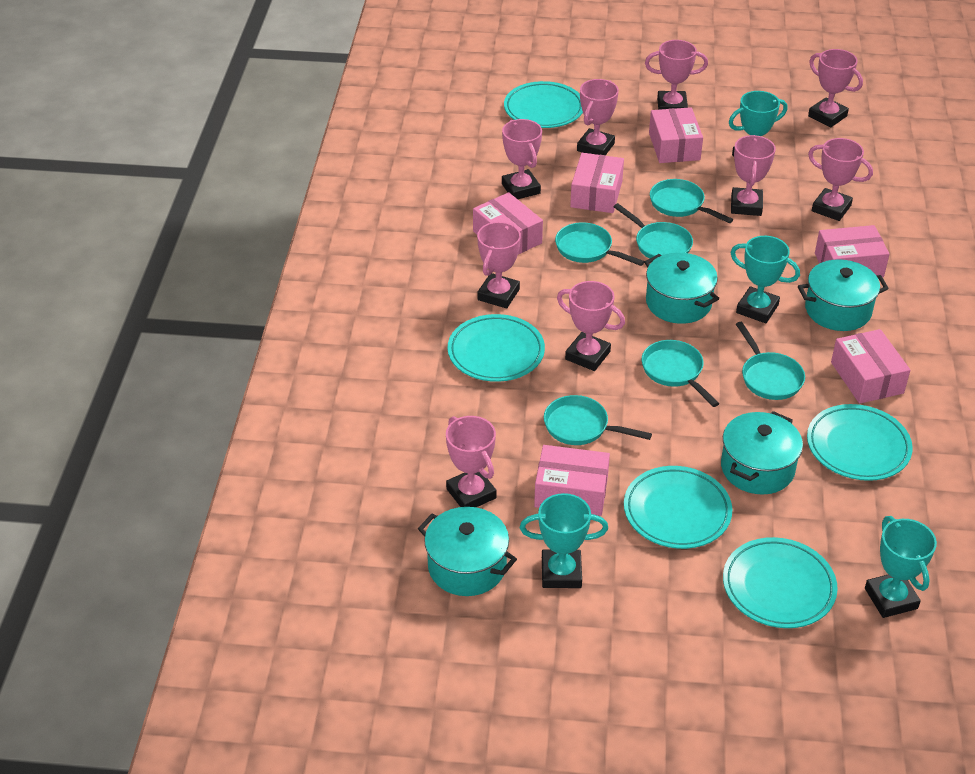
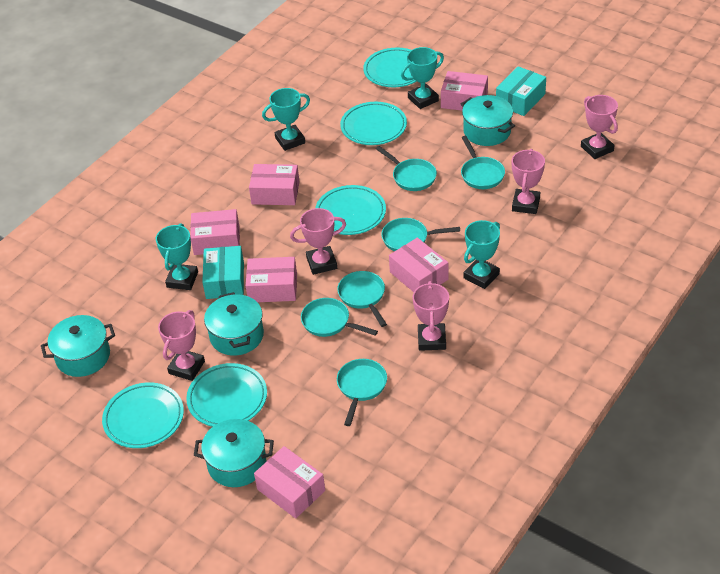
pink trophy: 9 -> 5
turquoise box: 0 -> 2

